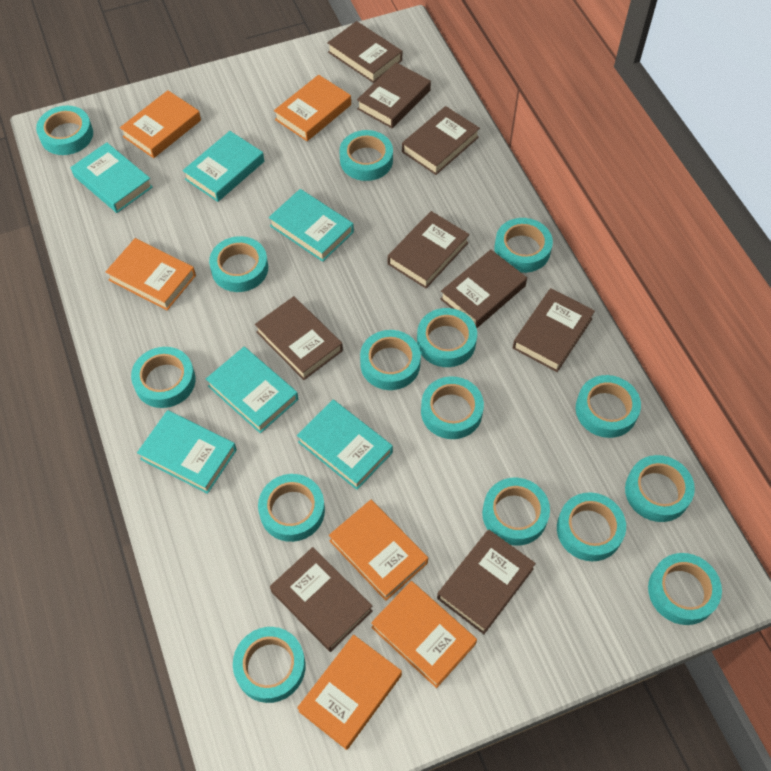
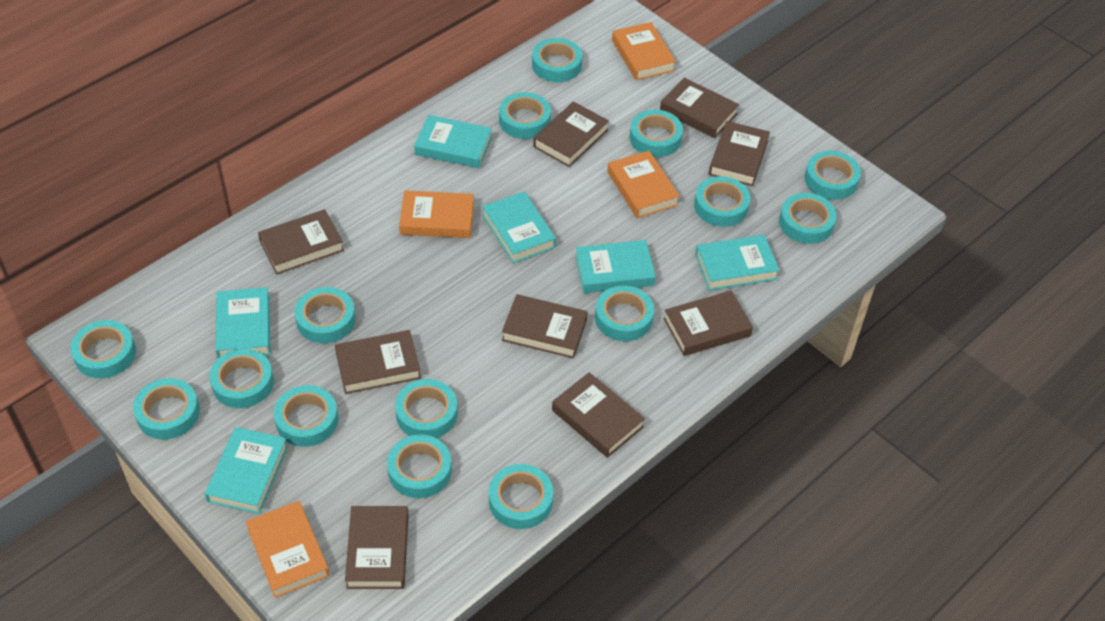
orange book: 6 -> 4

